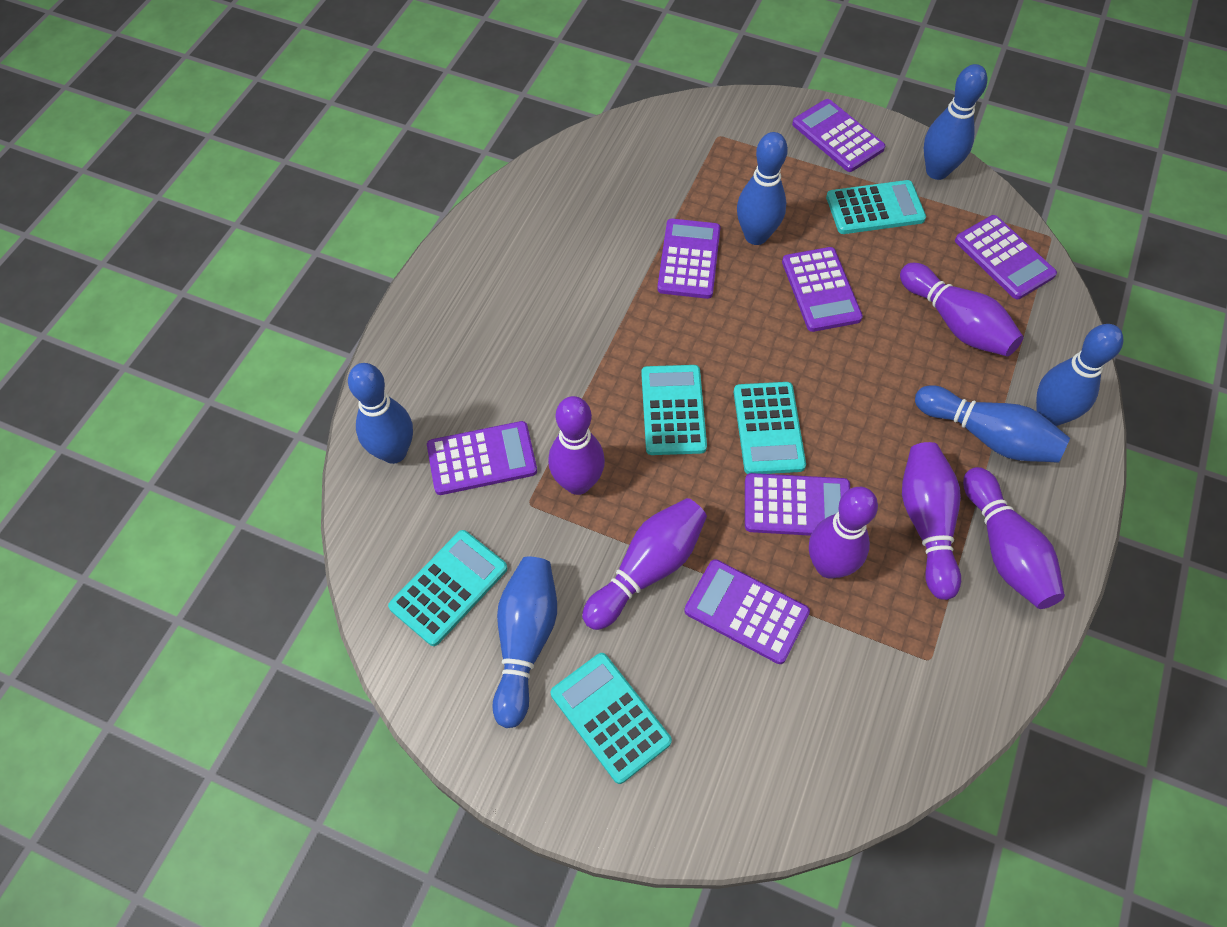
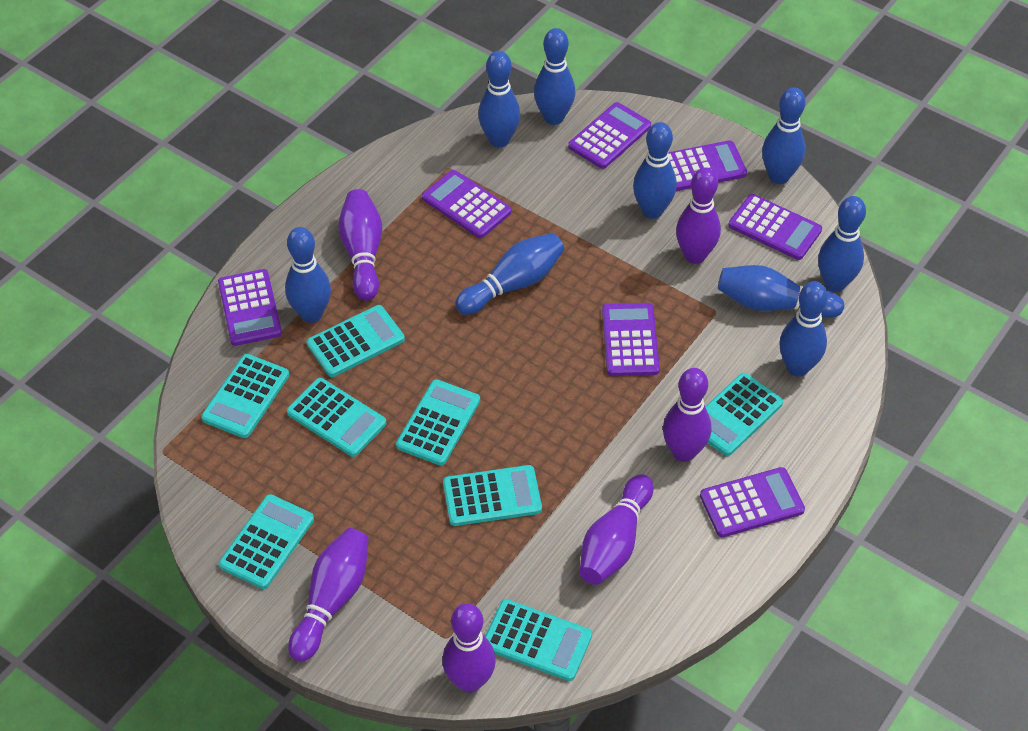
blue bowling pin: 6 -> 9
turquoise calculator: 5 -> 8

